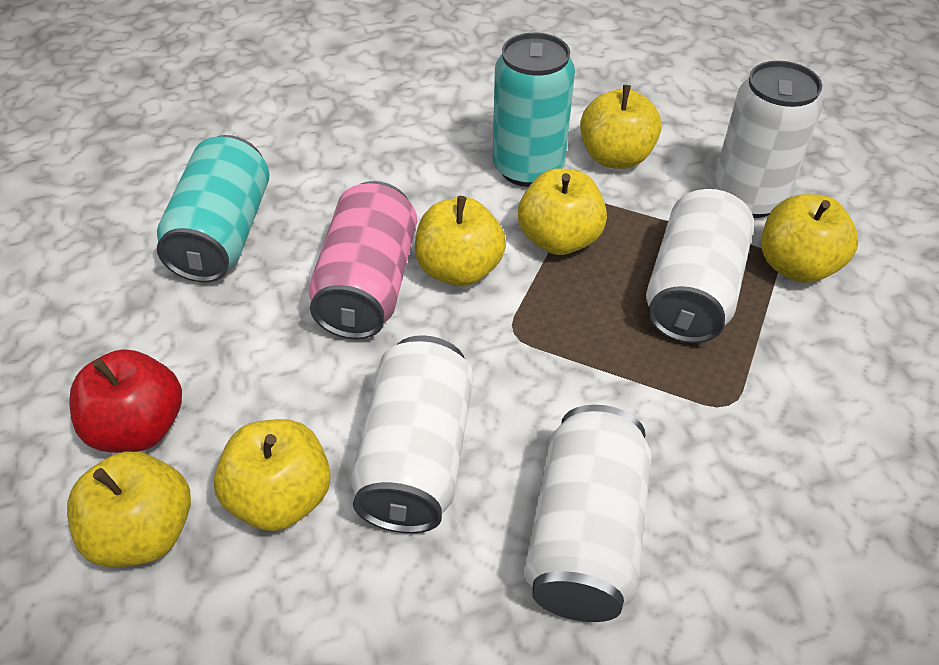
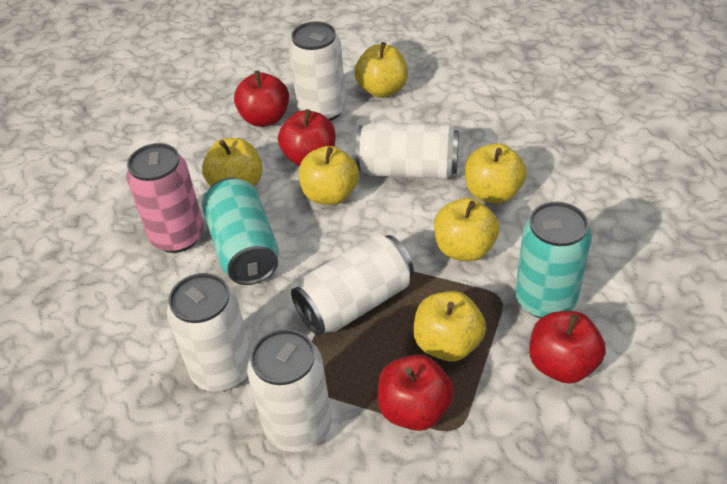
red apple: 1 -> 4
white can: 4 -> 5

